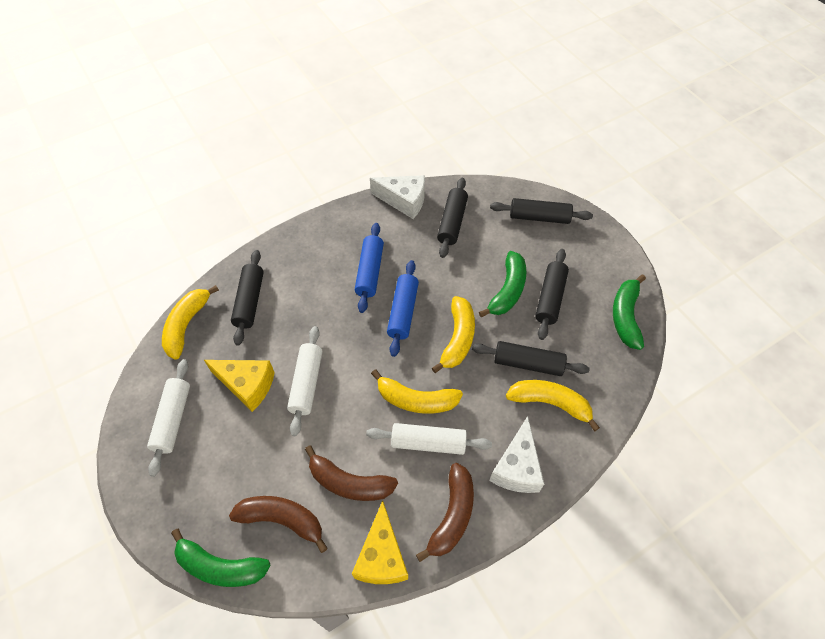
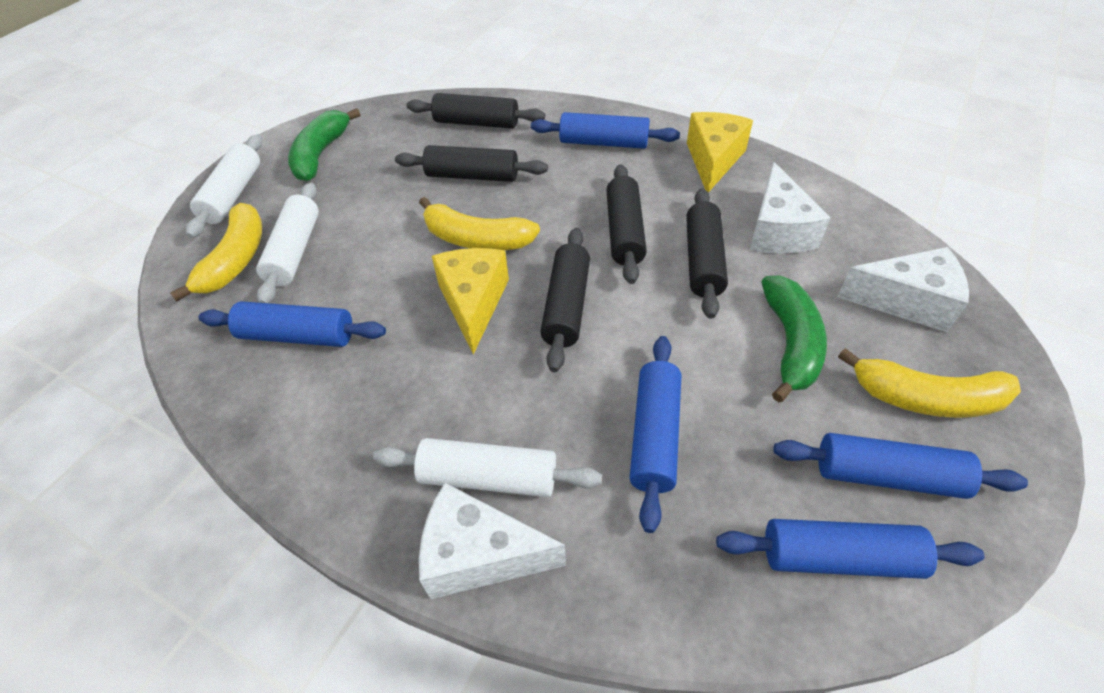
blue rolling pin: 2 -> 5
brown banana: 3 -> 0
green banana: 3 -> 2
white cheese: 2 -> 3
yellow banana: 4 -> 3

